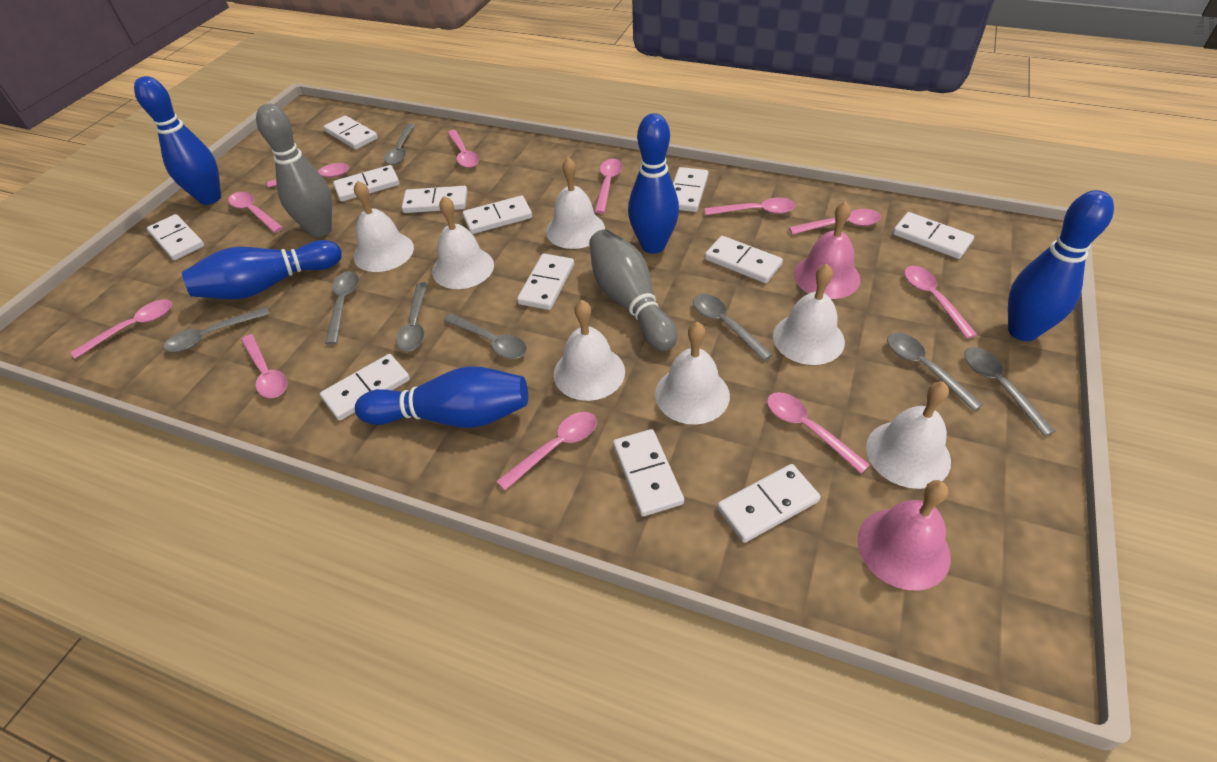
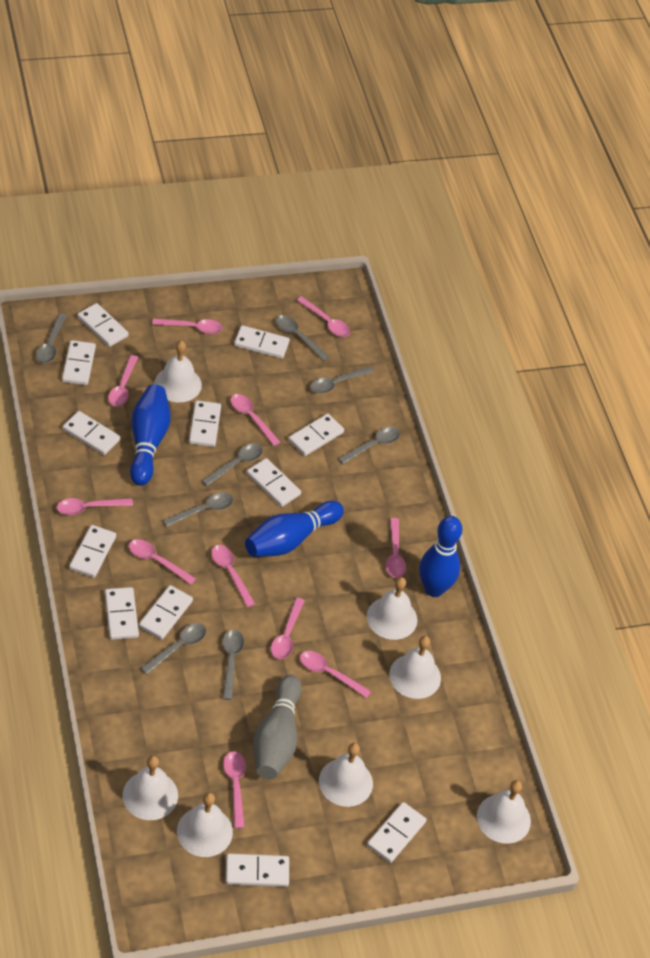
blue bowling pin: 5 -> 3
grey bowling pin: 2 -> 1
pink bell: 2 -> 0

